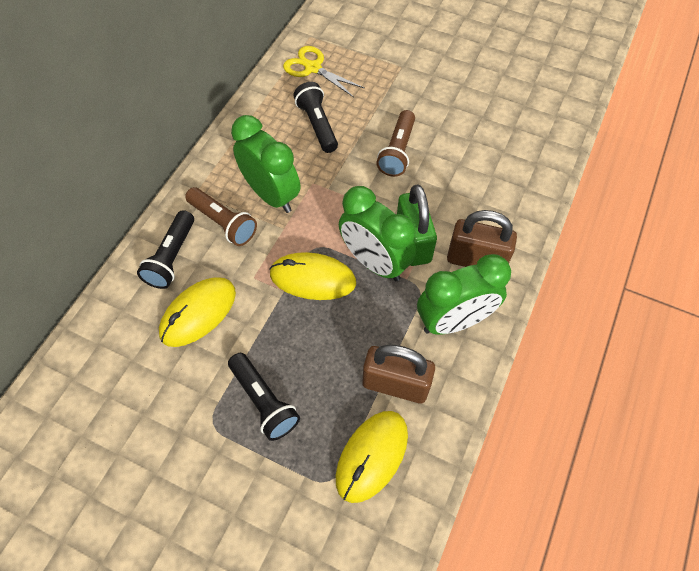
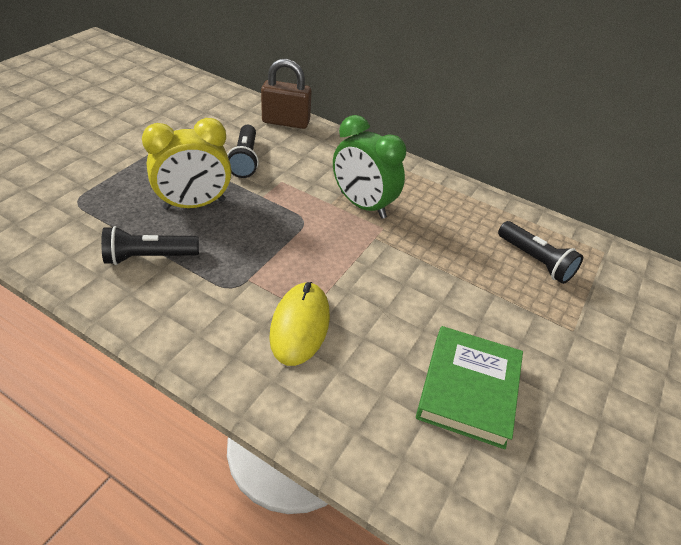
brown flashlight: 2 -> 0
brown padlock: 2 -> 1
green book: 0 -> 1
green clock: 3 -> 1
green padlock: 1 -> 0
yellow clock: 0 -> 1
yellow mouse: 3 -> 1
yellow scissors: 1 -> 0

